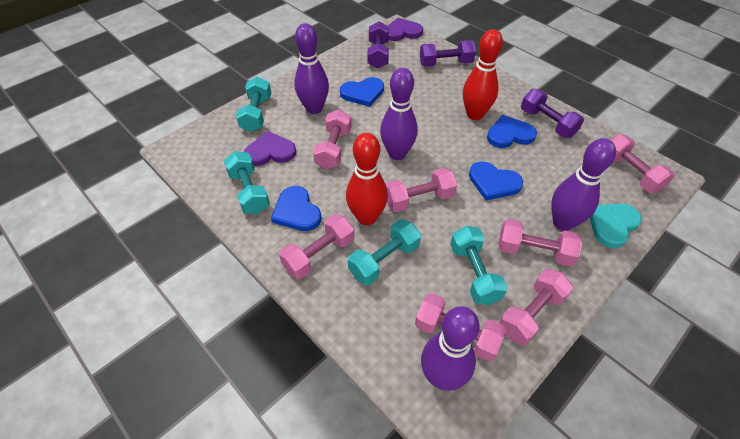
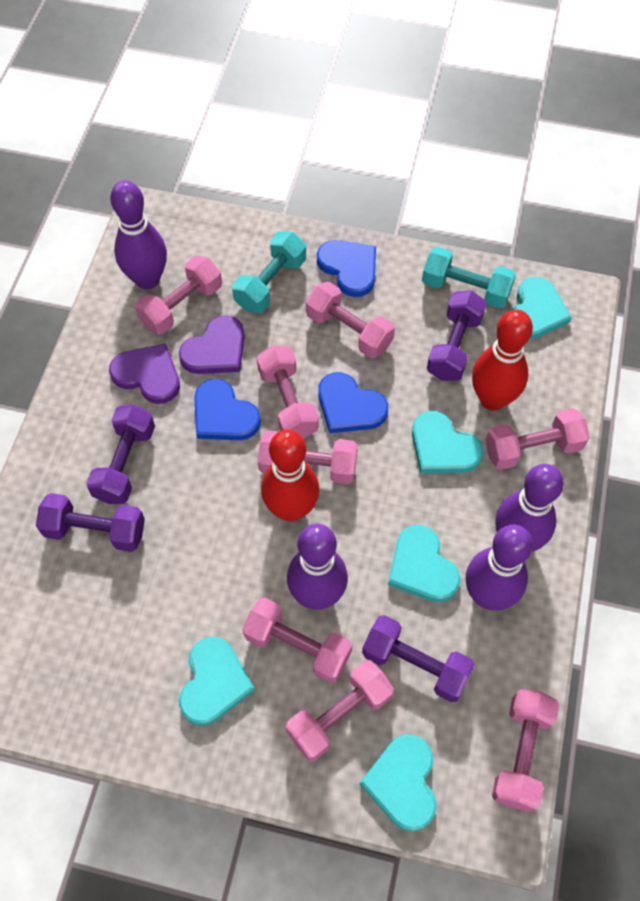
blue heart: 4 -> 3
pink dumbbell: 7 -> 8
purple dumbbell: 3 -> 4
turquoise dumbbell: 4 -> 2
turquoise heart: 1 -> 5

